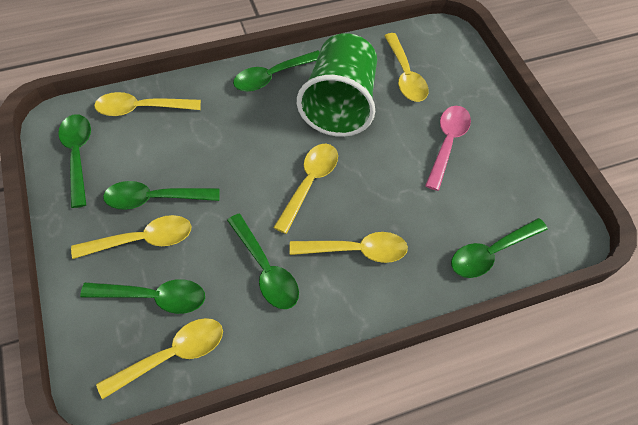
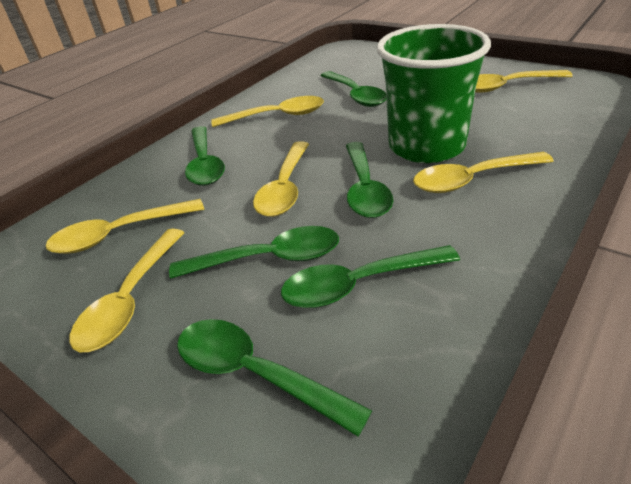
pink spoon: 1 -> 0

